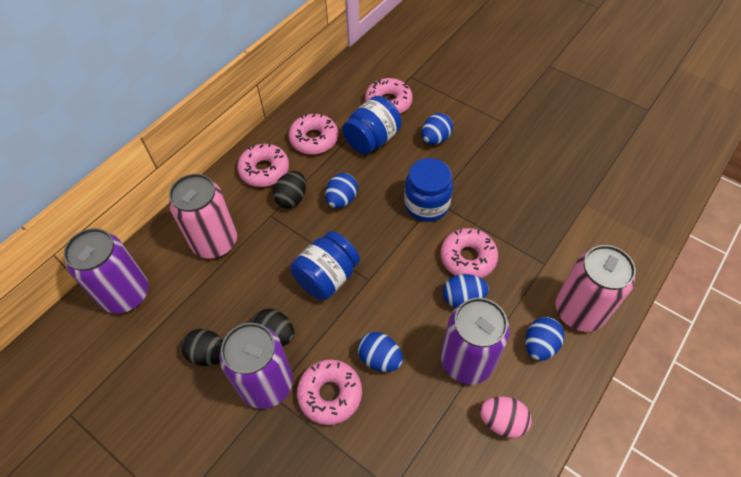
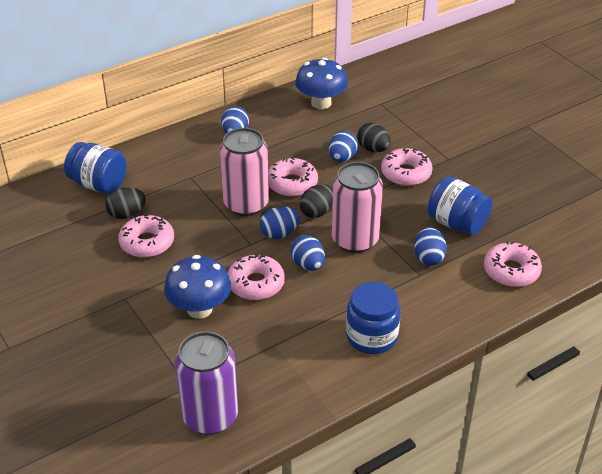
blue mushroom: 0 -> 2
pink egg: 1 -> 0
purple can: 3 -> 1

